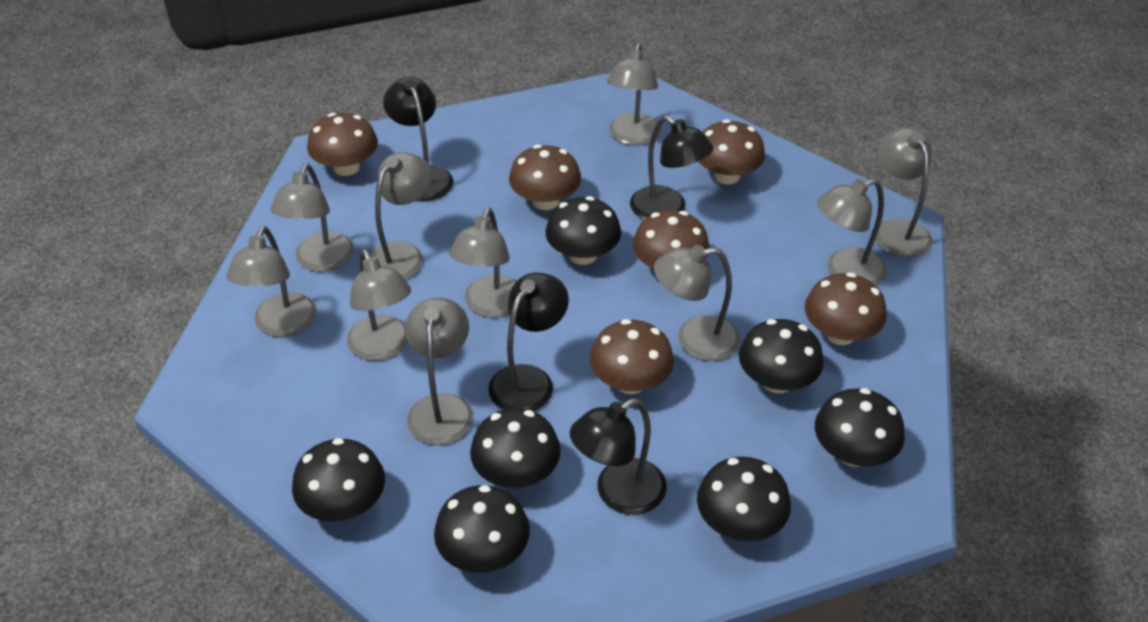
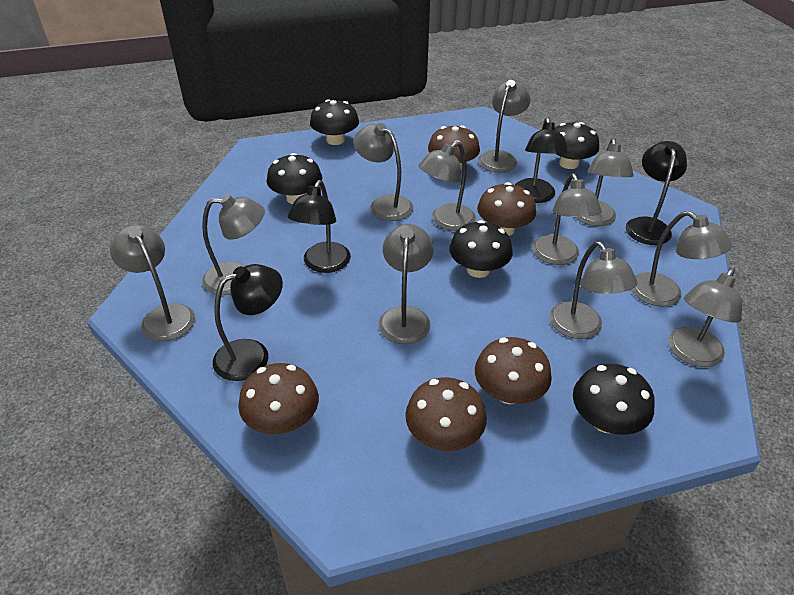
black mushroom: 7 -> 5
brown mushroom: 6 -> 5
grey lamp: 10 -> 11

